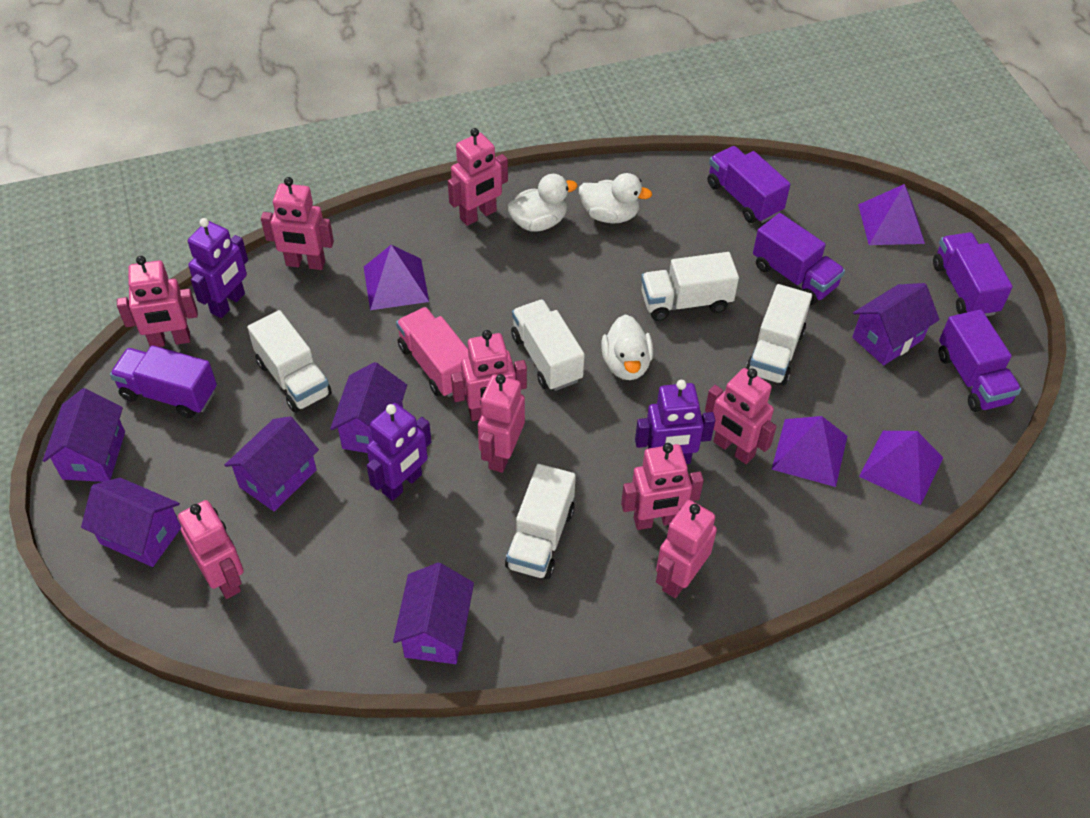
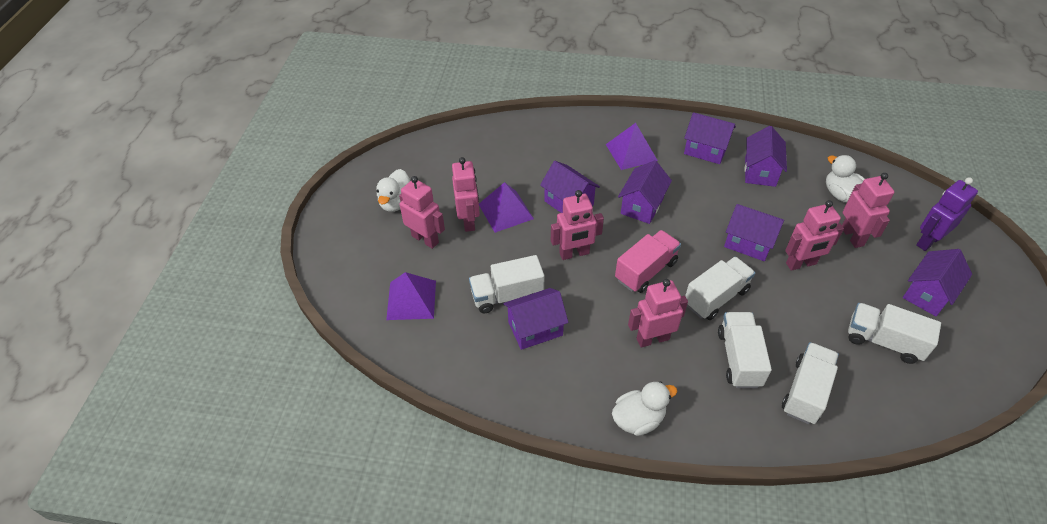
pink robot: 9 -> 6
purple house: 6 -> 7
purple pyramid: 4 -> 3
purple robot: 3 -> 1
purple truck: 5 -> 0

